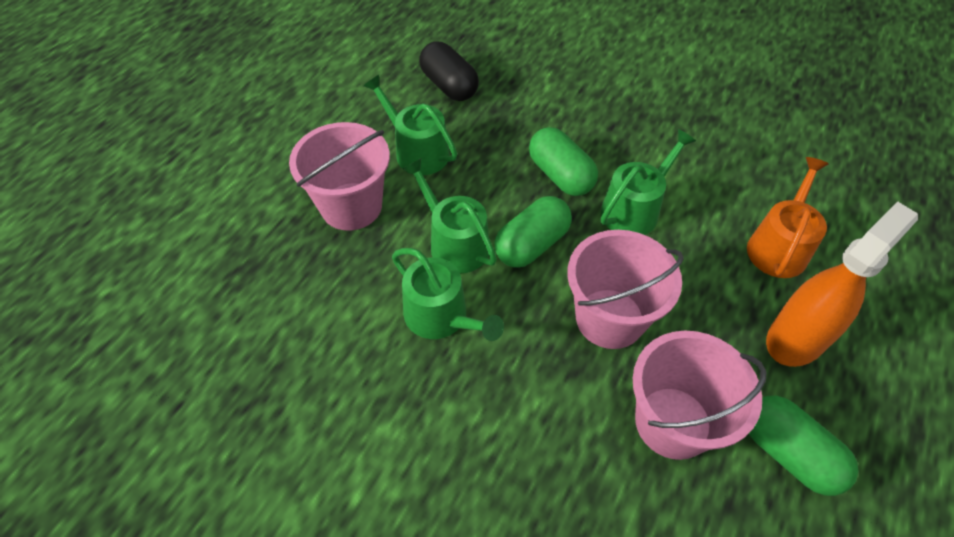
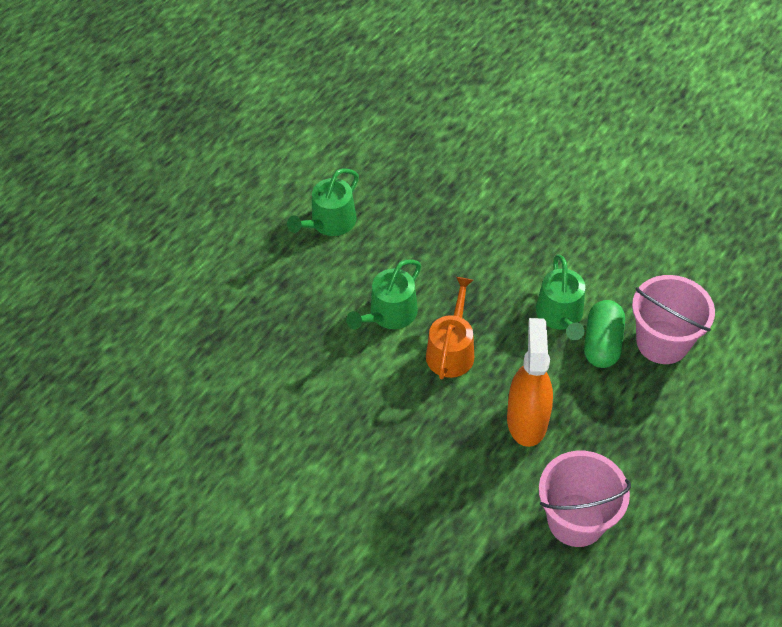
black capsule: 1 -> 0
green capsule: 3 -> 1
green watering can: 4 -> 3
pink bucket: 3 -> 2

